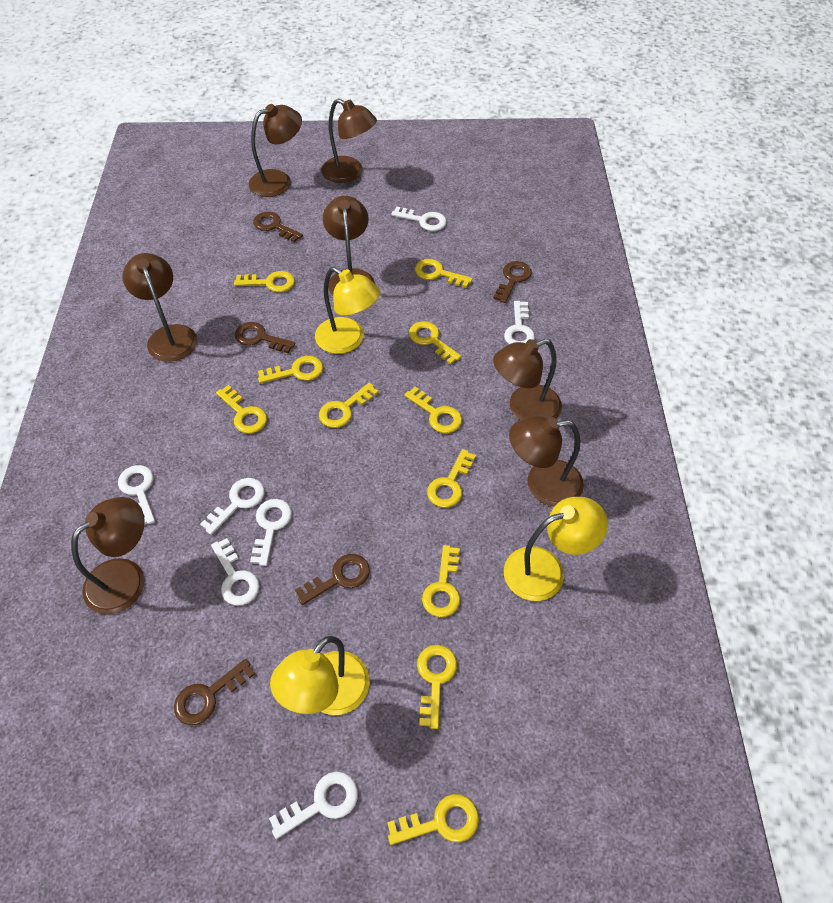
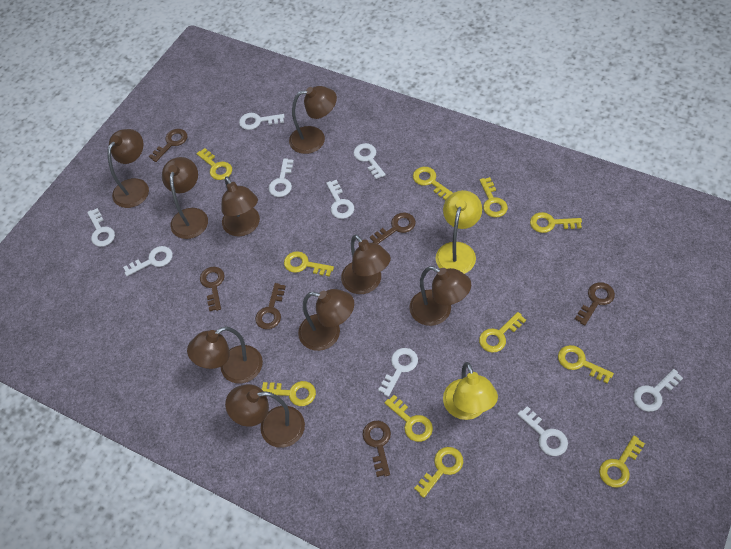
brown key: 5 -> 6
brown lamp: 7 -> 9
white key: 7 -> 9
yellow lamp: 3 -> 2

